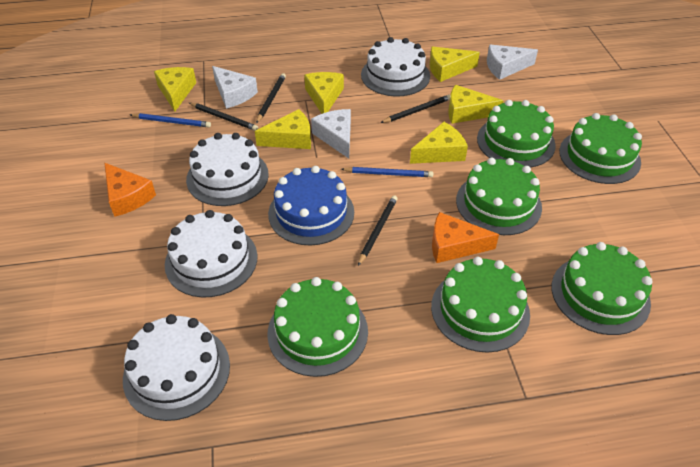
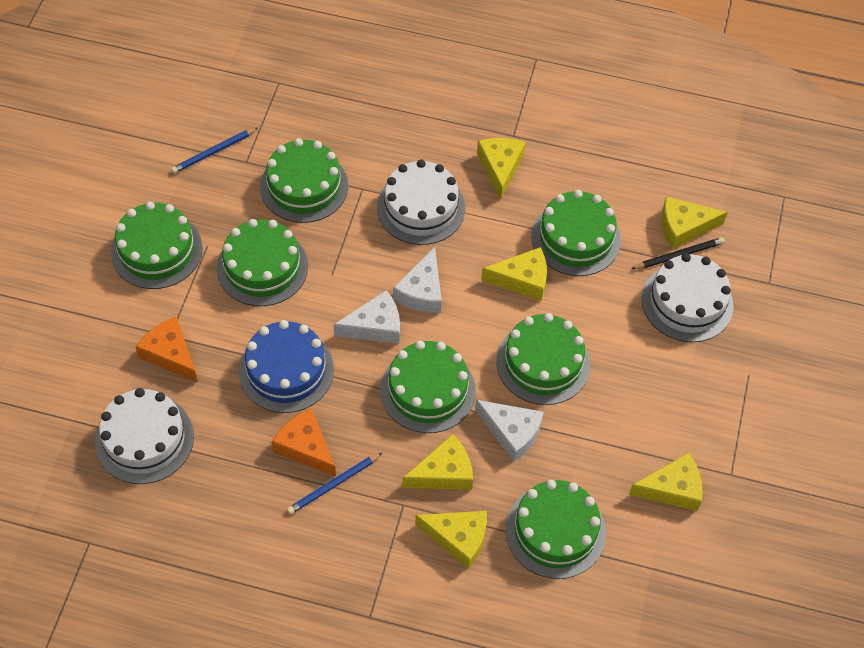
black pencil: 4 -> 1
green cake: 6 -> 7
white cake: 4 -> 3

